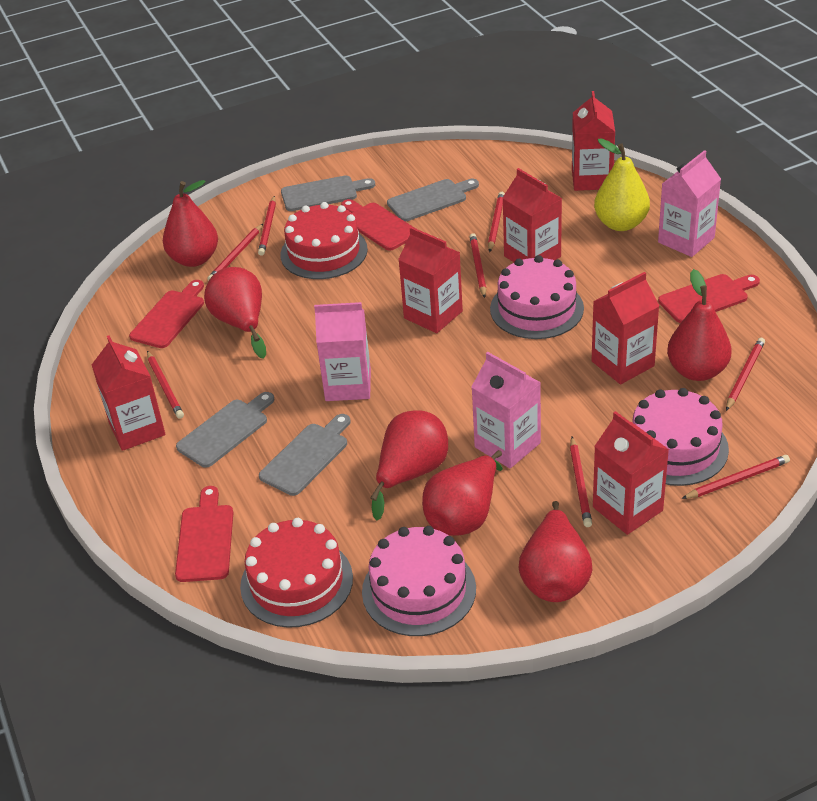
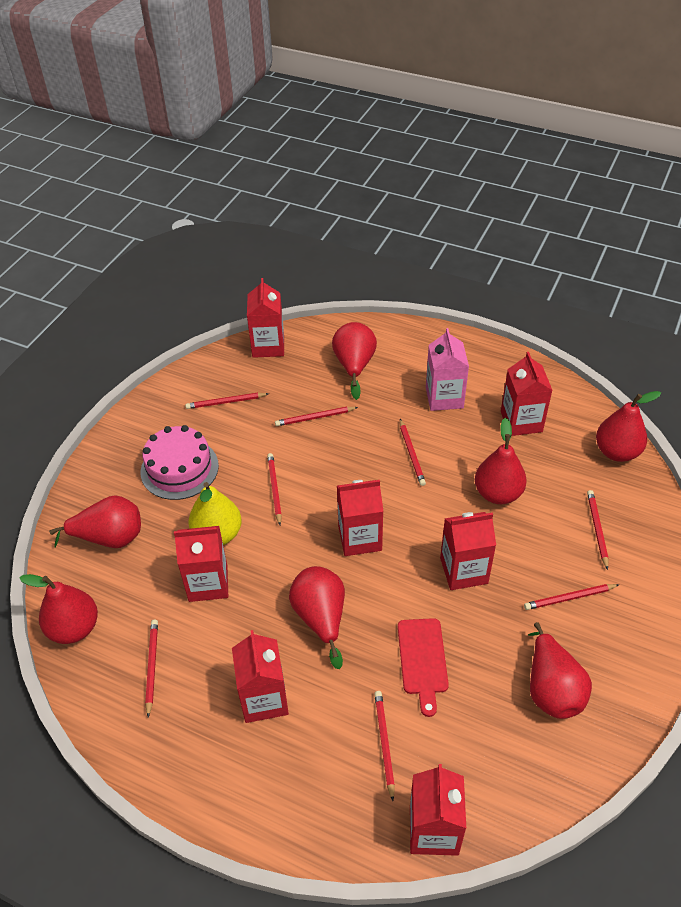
grey cutting board: 4 -> 0
pink cake: 3 -> 1
pink carton: 3 -> 1
red cake: 2 -> 0
red carton: 6 -> 7
red cutting board: 4 -> 1
red pear: 6 -> 7

